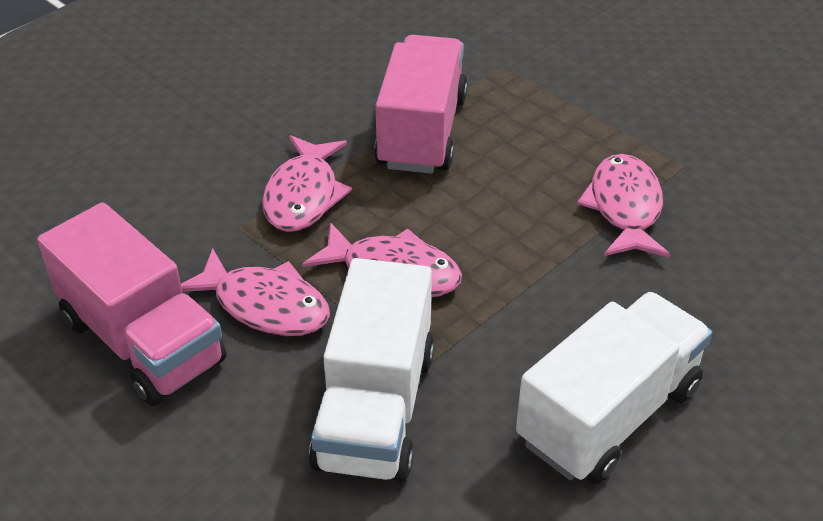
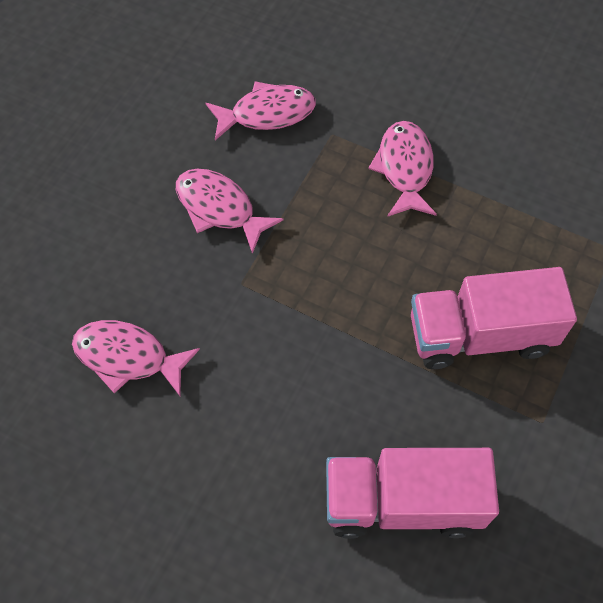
white truck: 2 -> 0

